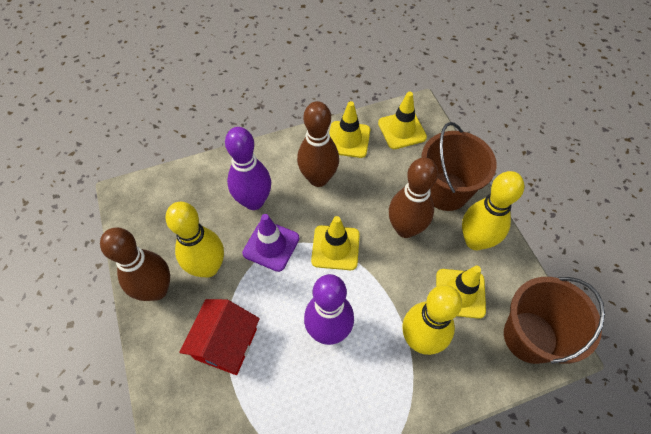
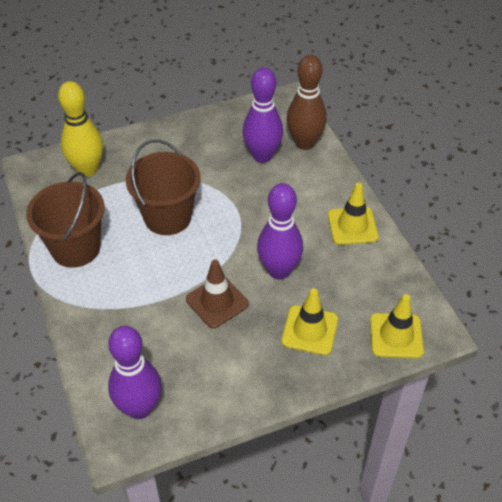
brown bowling pin: 3 -> 1
brown traffic cone: 0 -> 1
purple bowling pin: 2 -> 3
purple traffic cone: 1 -> 0
red house: 1 -> 0
yellow bowling pin: 3 -> 1
yellow traffic cone: 4 -> 3

